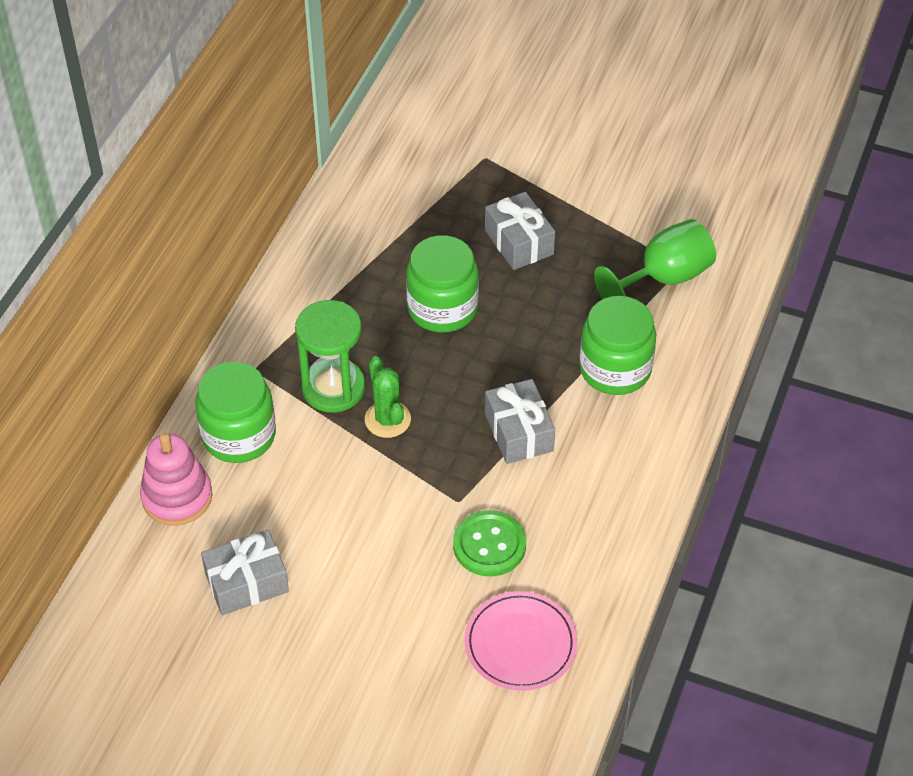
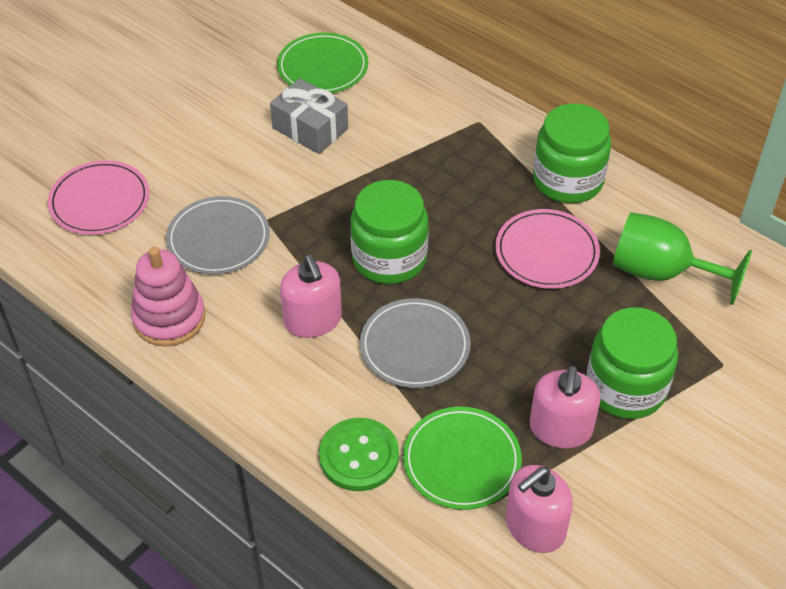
green cactus: 1 -> 0
green hourglass: 1 -> 0
green plate: 0 -> 2
grey gift: 3 -> 1
grey plate: 0 -> 2
pink plate: 1 -> 2
pink soap dispenser: 0 -> 3

